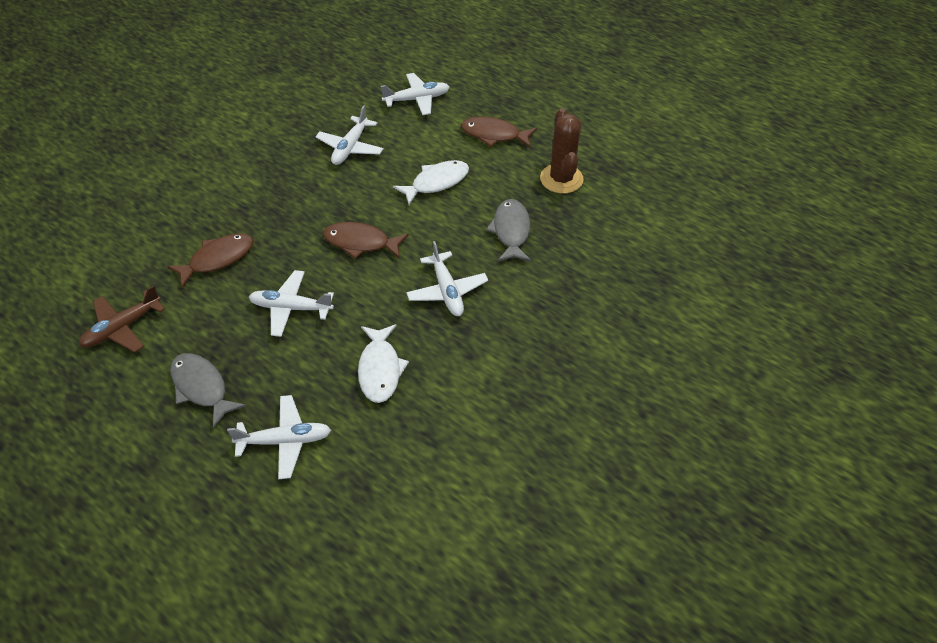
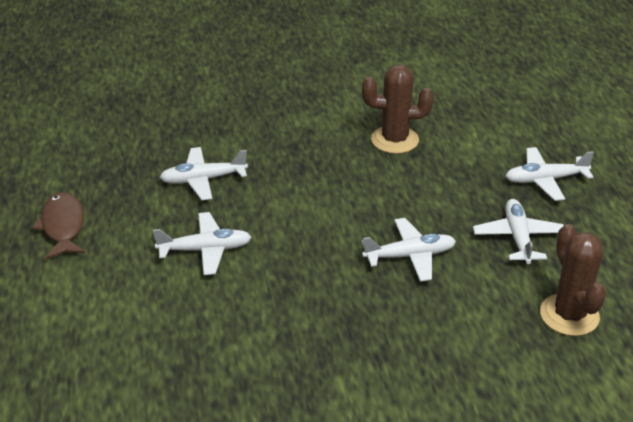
brown cactus: 1 -> 2
brown fish: 3 -> 1
brown plane: 1 -> 0
grey fish: 2 -> 0
white fish: 2 -> 0

